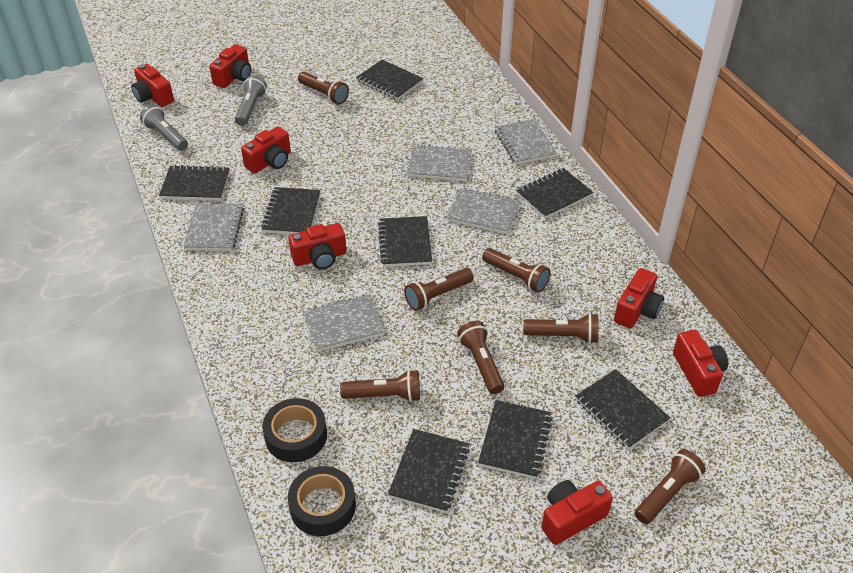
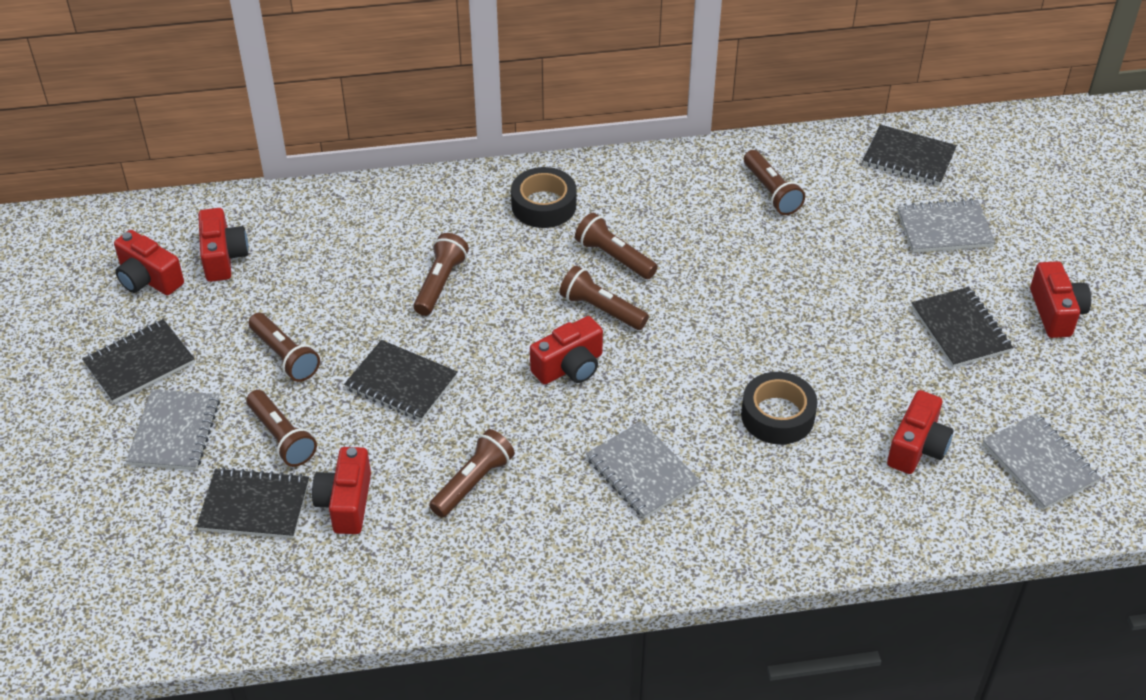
black notebook: 8 -> 5
grey flashlight: 2 -> 0
grey notebook: 5 -> 4
red camera: 7 -> 6

